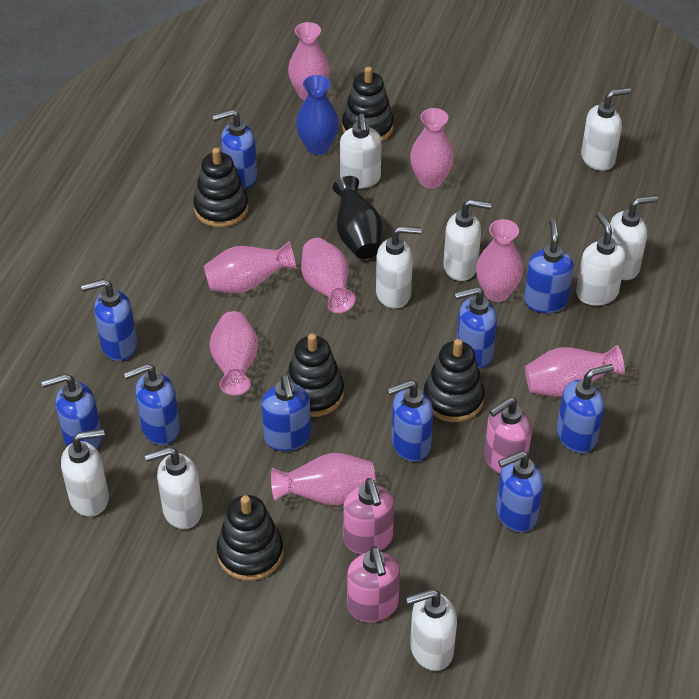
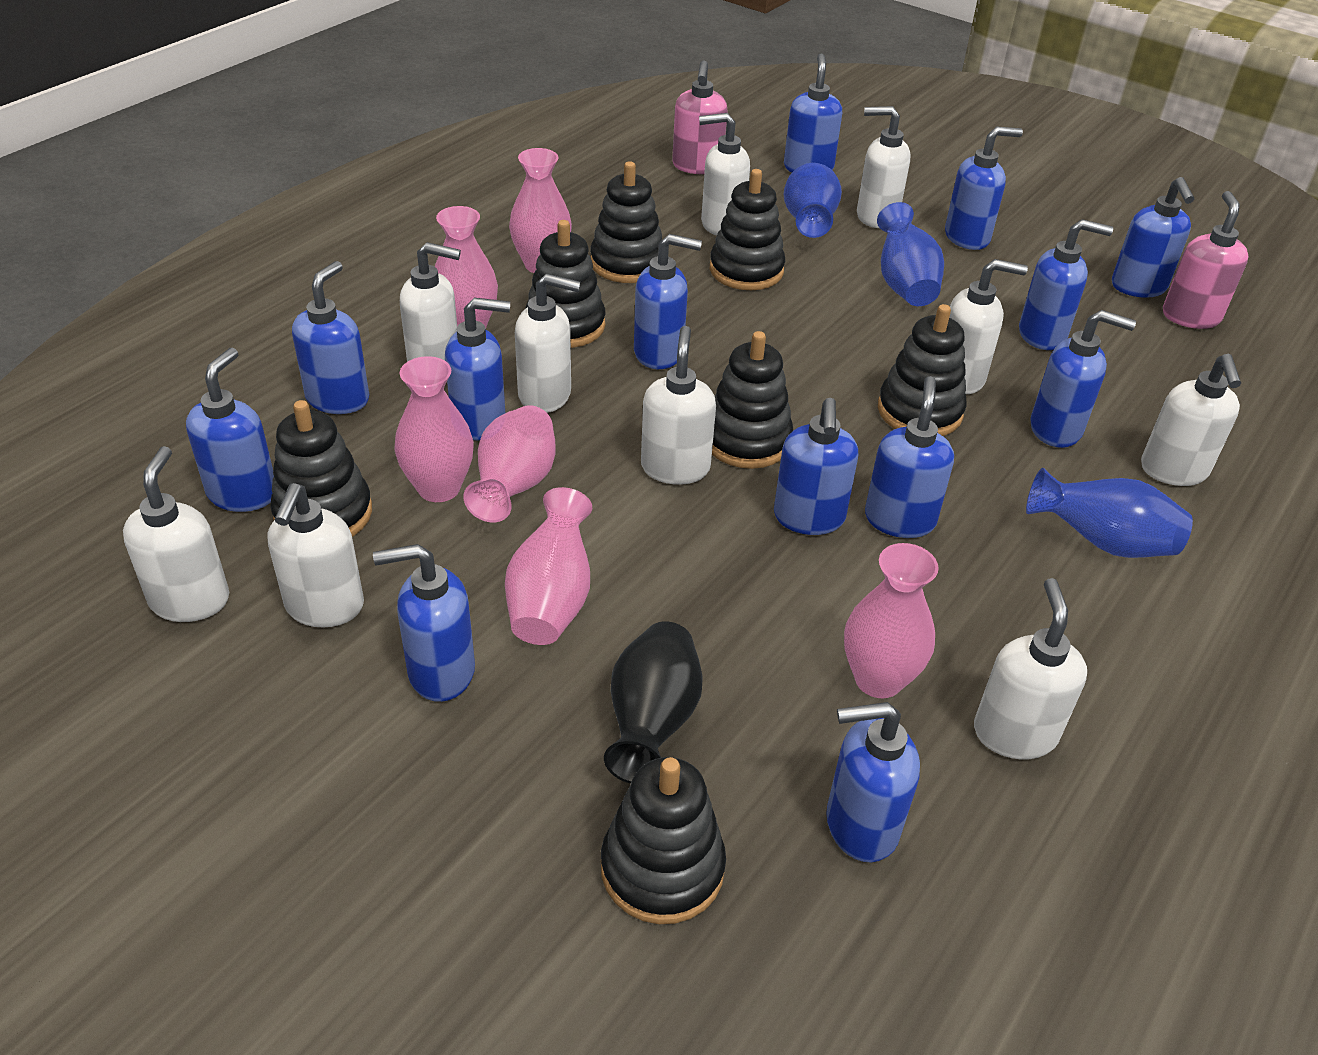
black stacking toy: 5 -> 7
blue soap dispenser: 10 -> 13
blue vase: 1 -> 3
pink soap dispenser: 3 -> 2
pink vase: 8 -> 6
white soap dispenser: 9 -> 10

